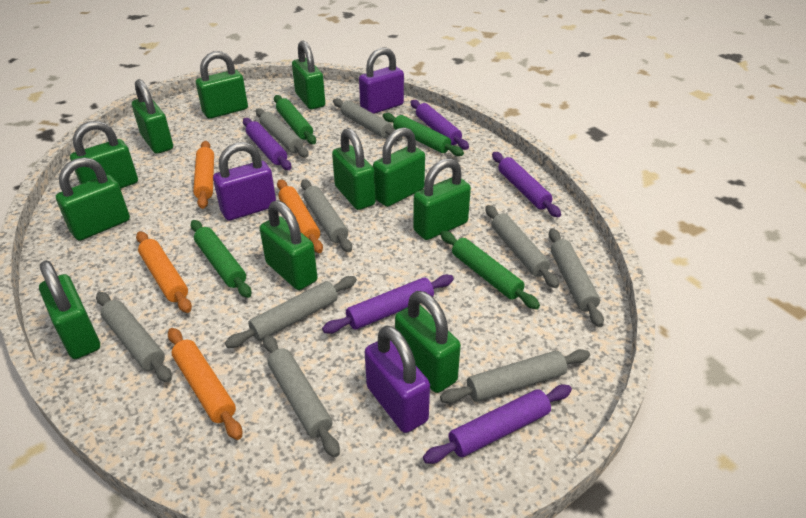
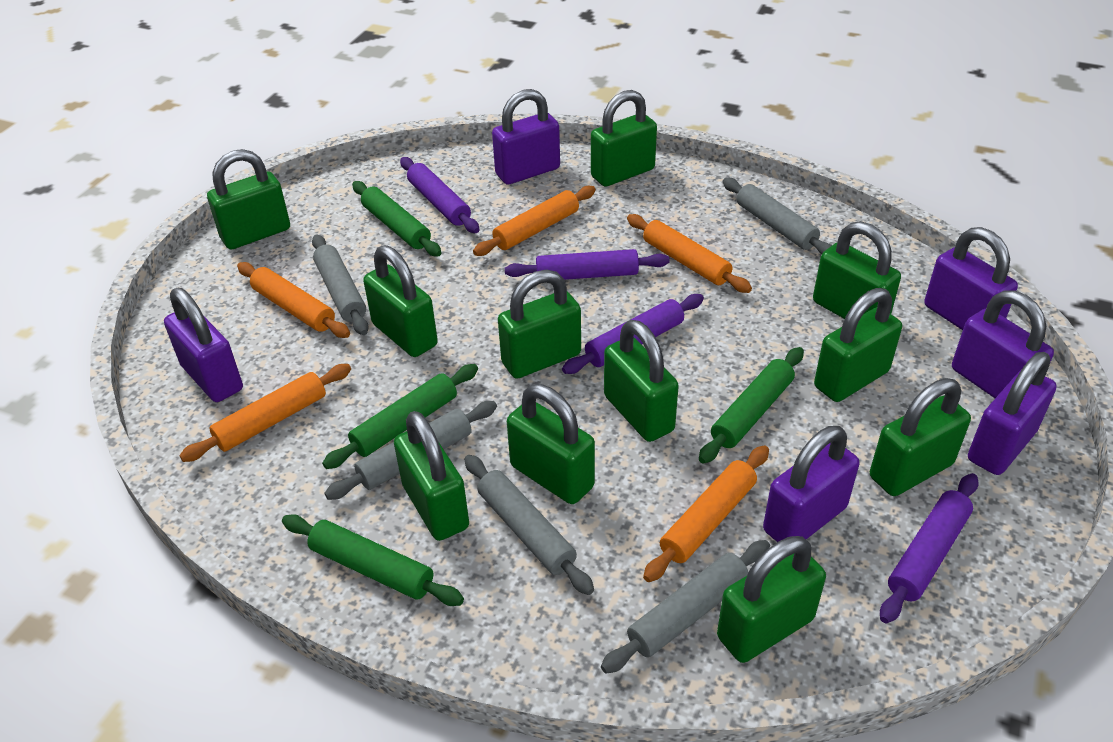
grey rolling pin: 9 -> 5
orange rolling pin: 4 -> 5
purple padlock: 3 -> 6
purple rolling pin: 5 -> 4

